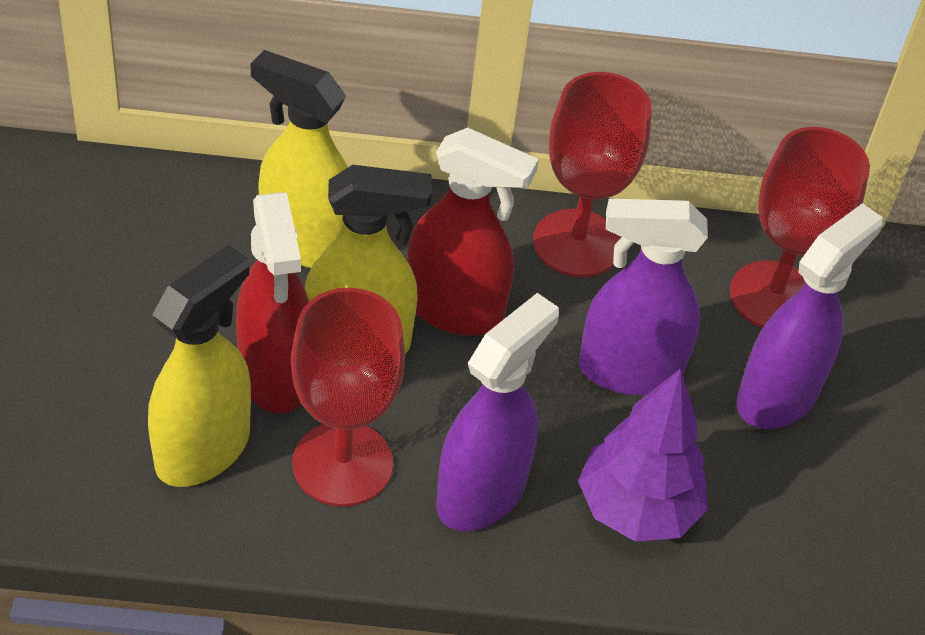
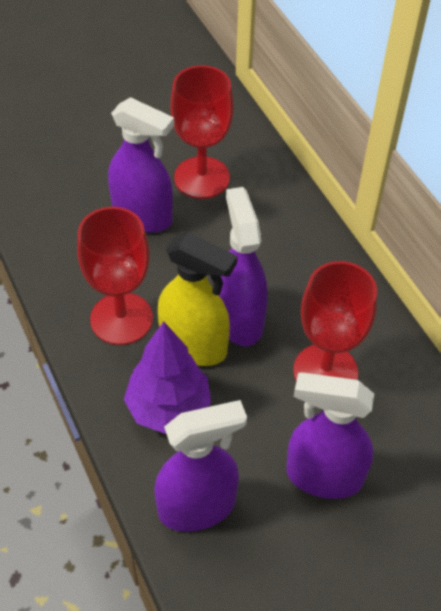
purple spray bottle: 3 -> 4
red spray bottle: 2 -> 0
yellow spray bottle: 3 -> 1

